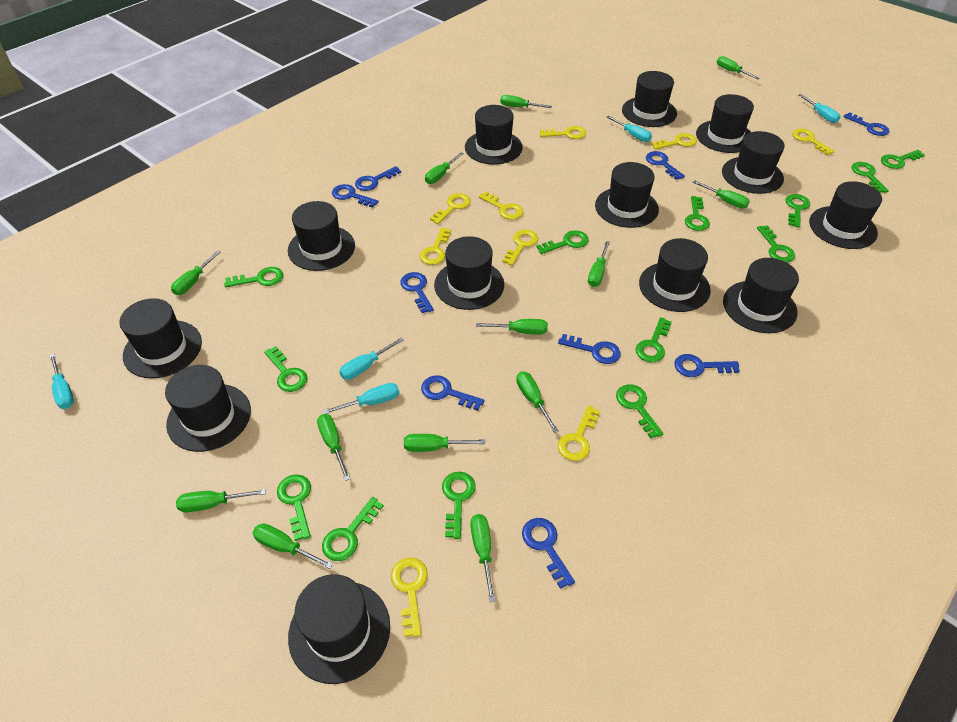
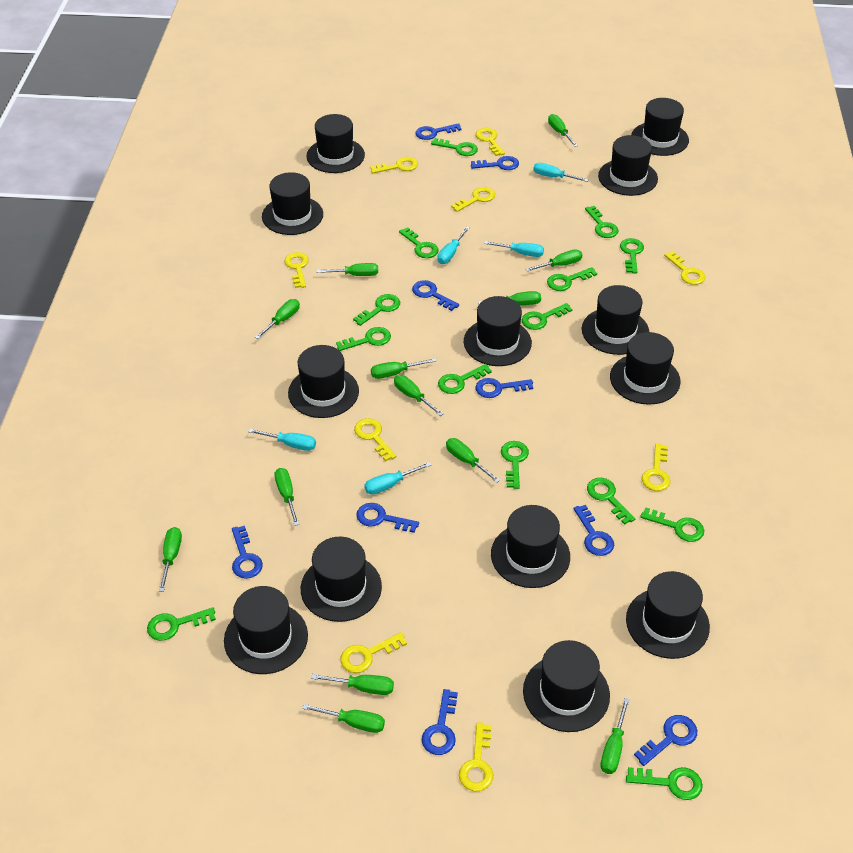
green key: 13 -> 14

